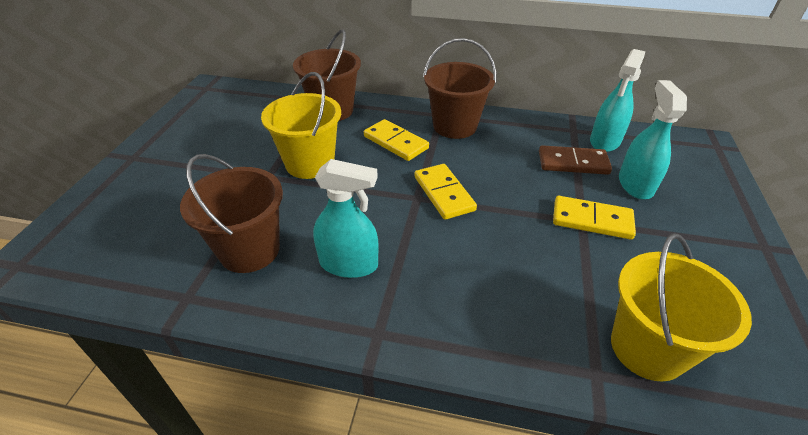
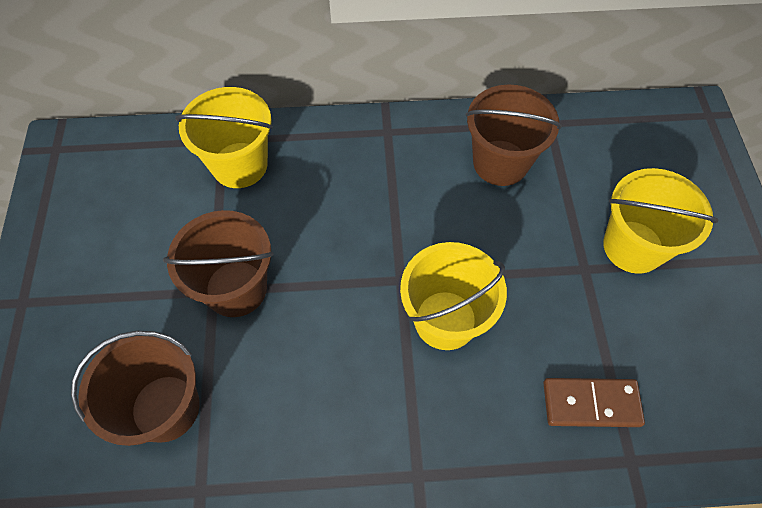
turquoise spray bottle: 3 -> 0
yellow bucket: 2 -> 3
yellow domino: 3 -> 0

